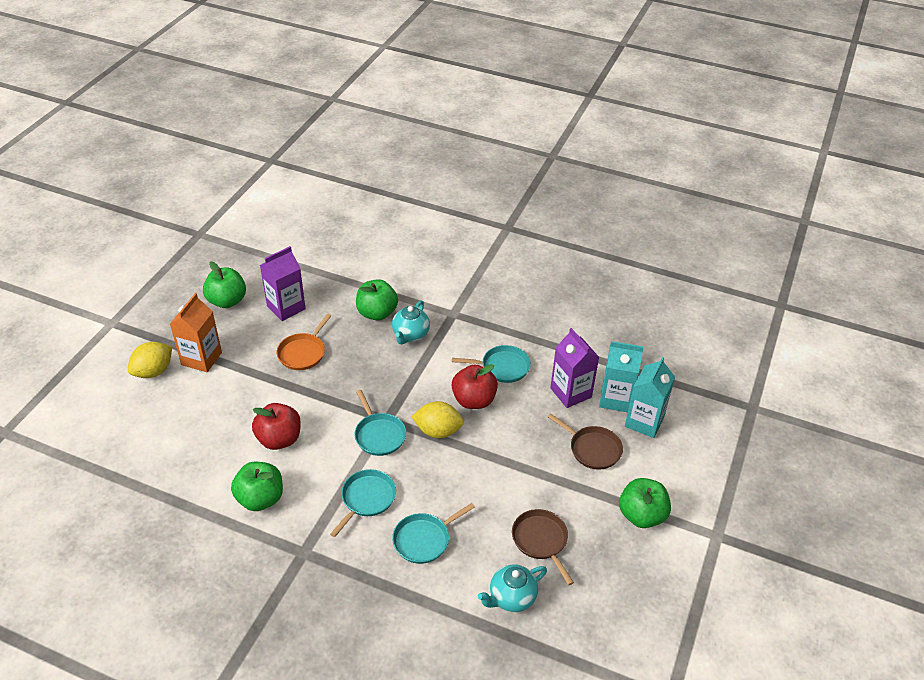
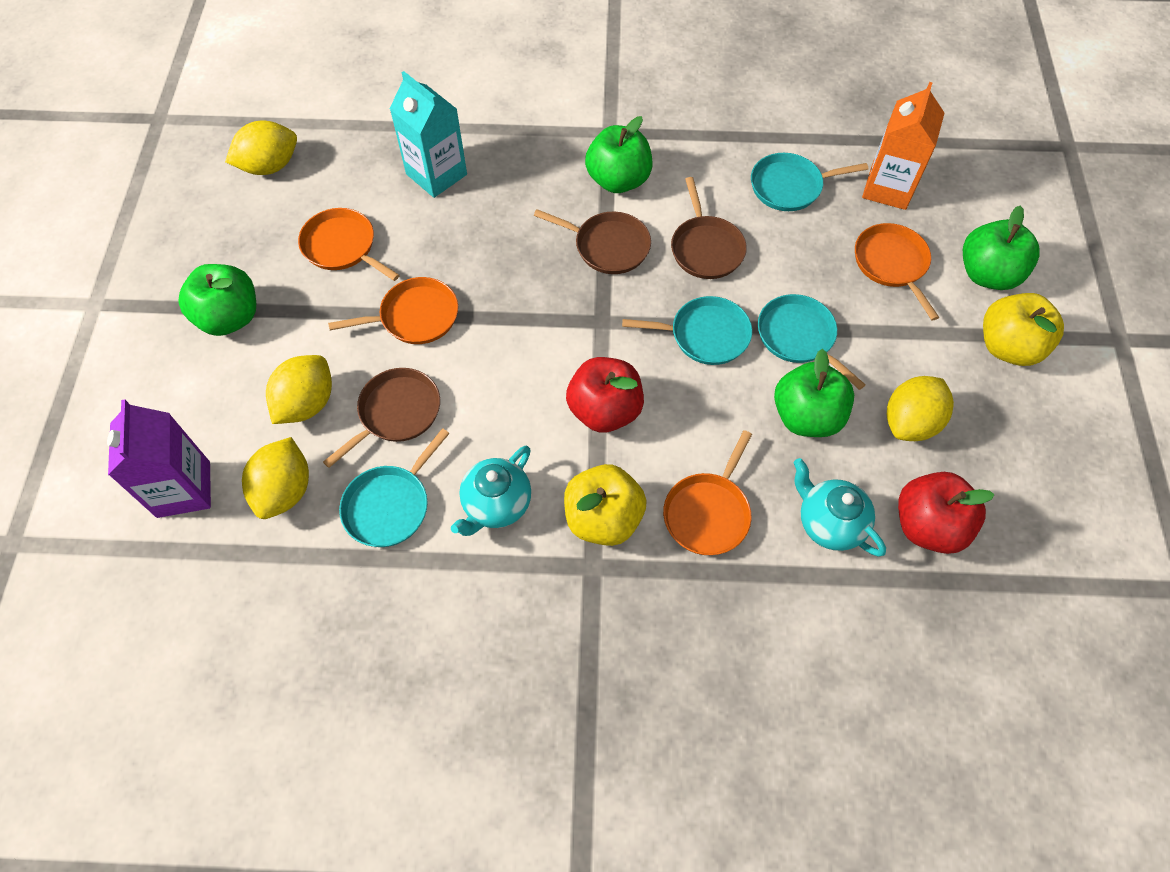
brown pan: 2 -> 3
orange pan: 1 -> 4
purple carton: 2 -> 1
turquoise carton: 2 -> 1
yellow apple: 0 -> 2
yellow lemon: 2 -> 4

